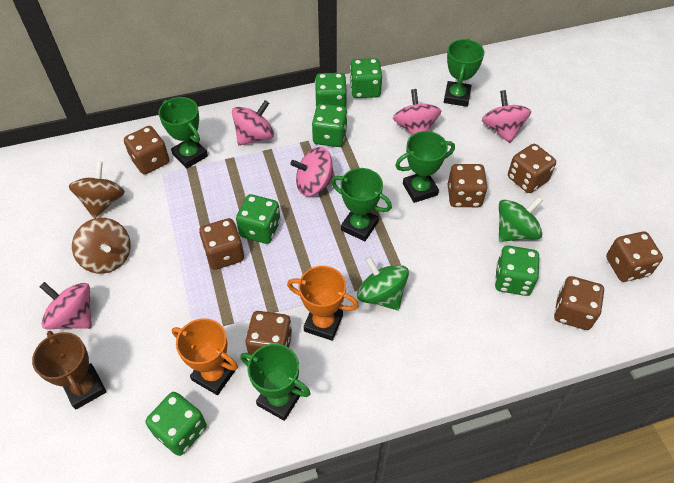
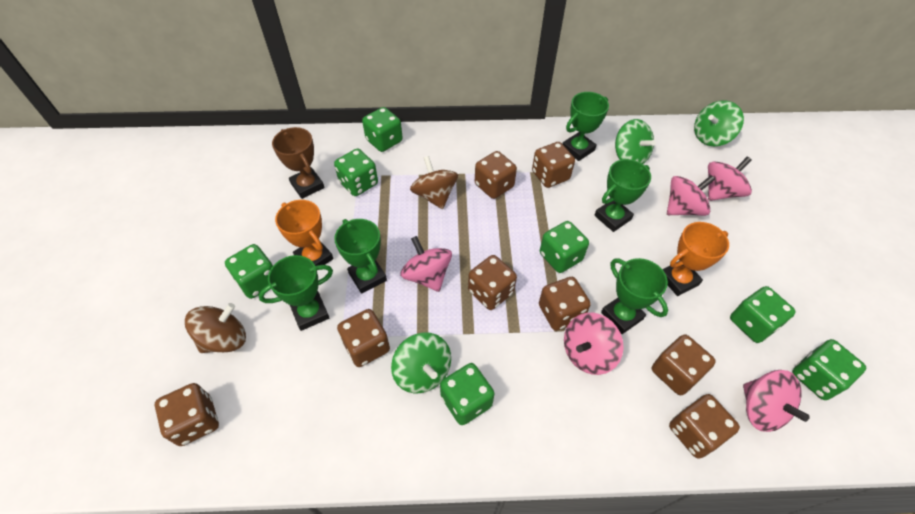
brown dice: 7 -> 8
green dice: 6 -> 7
green spinning top: 2 -> 3

